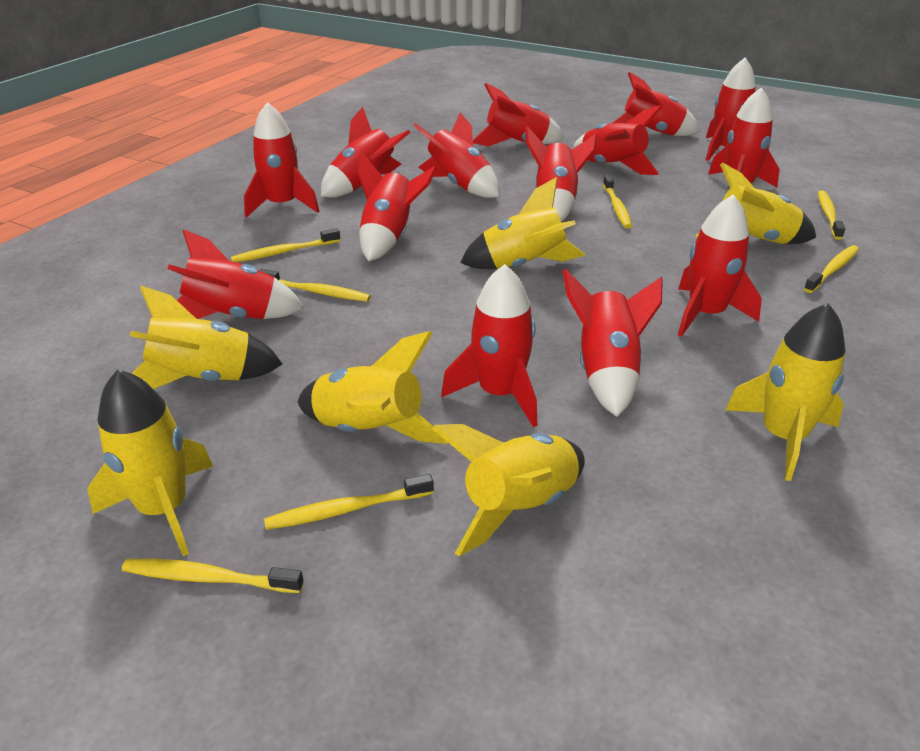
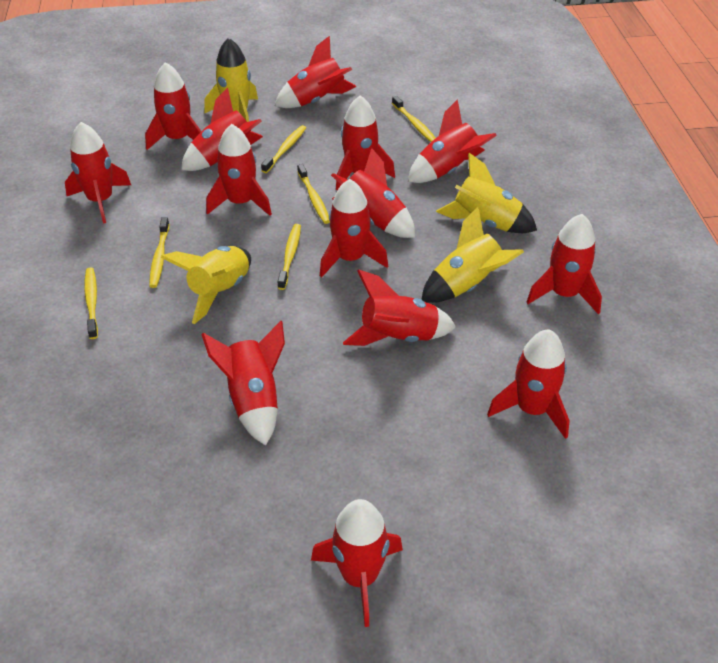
yellow rocket: 7 -> 4
yellow toothbrush: 7 -> 6

